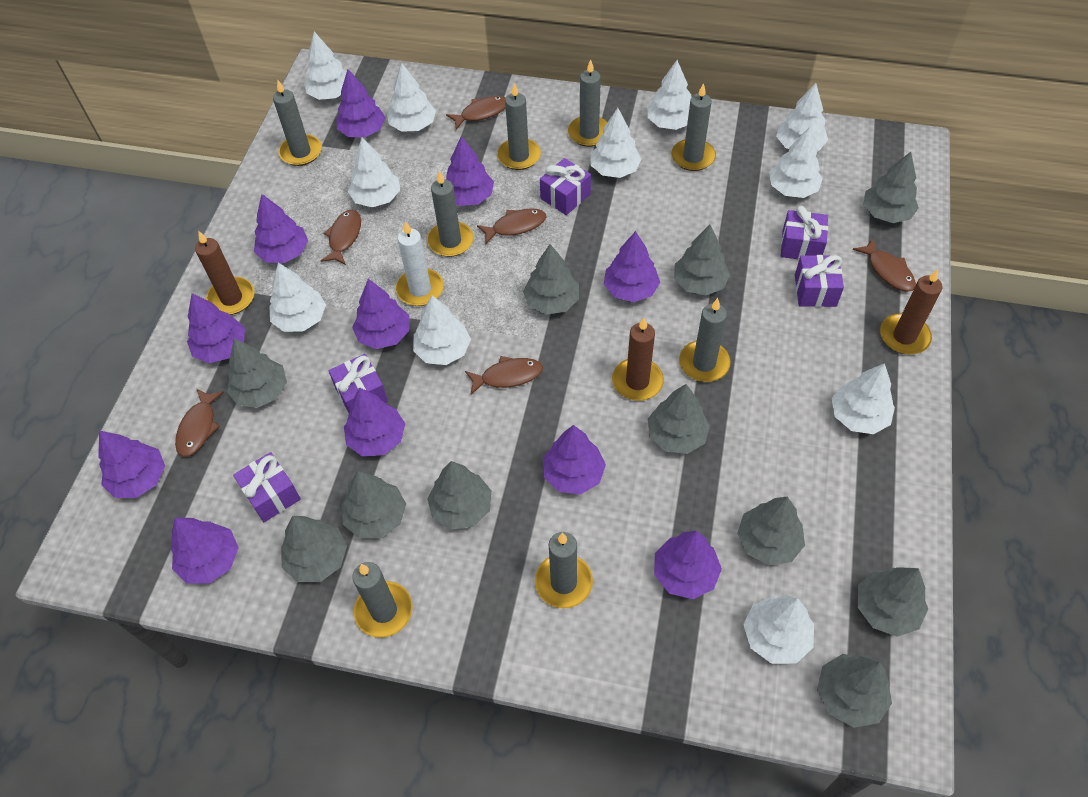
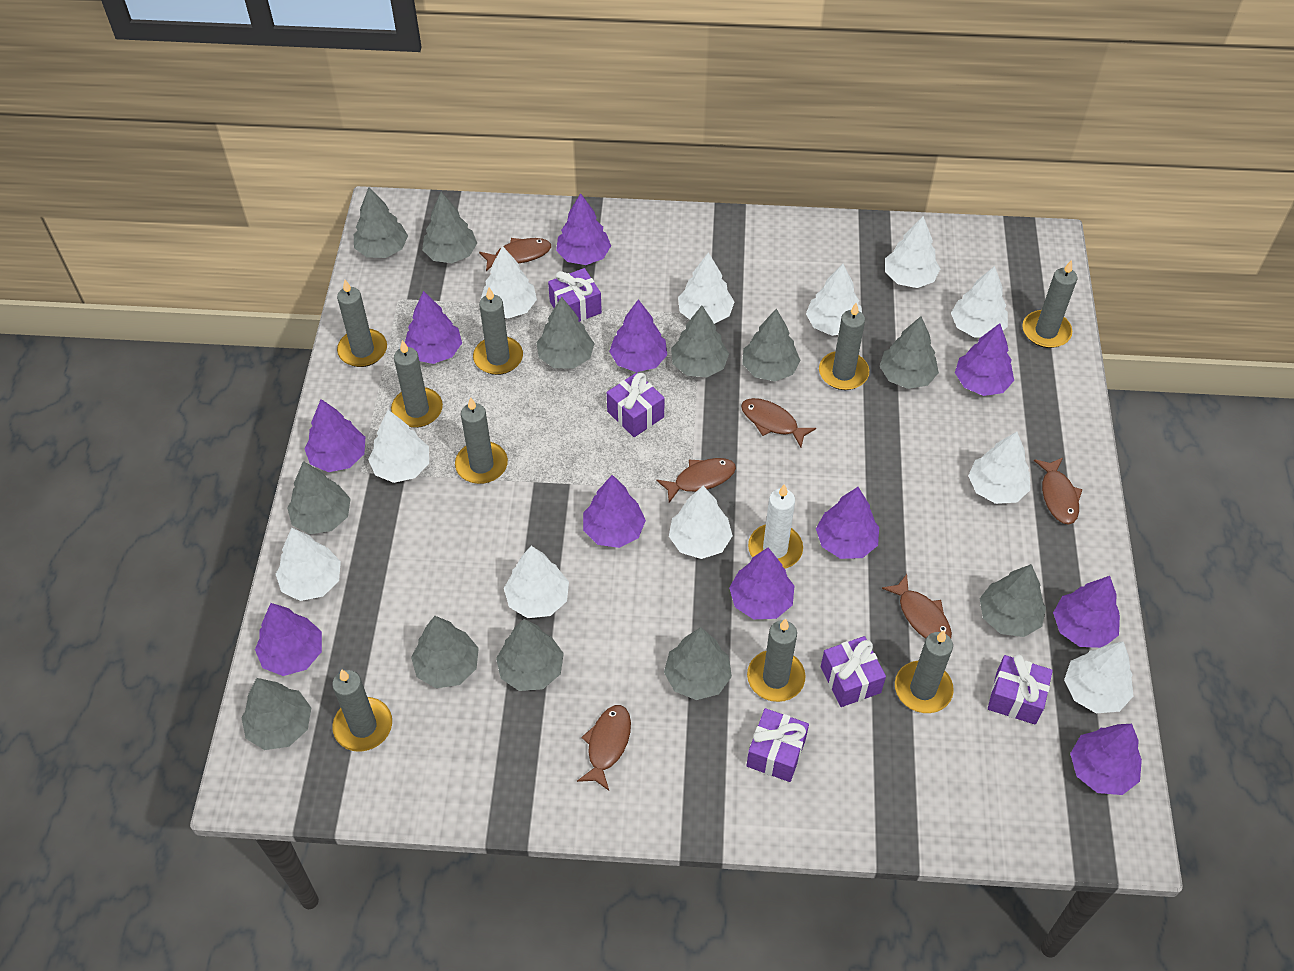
brown candle: 3 -> 0
grey candle: 8 -> 9
grey tree: 11 -> 12

